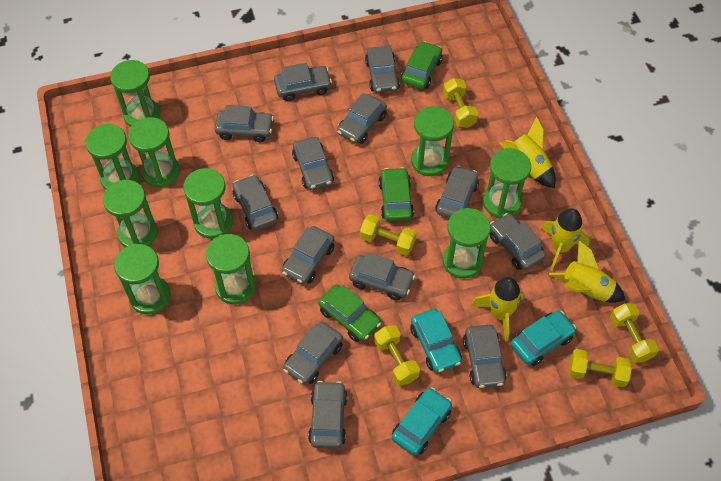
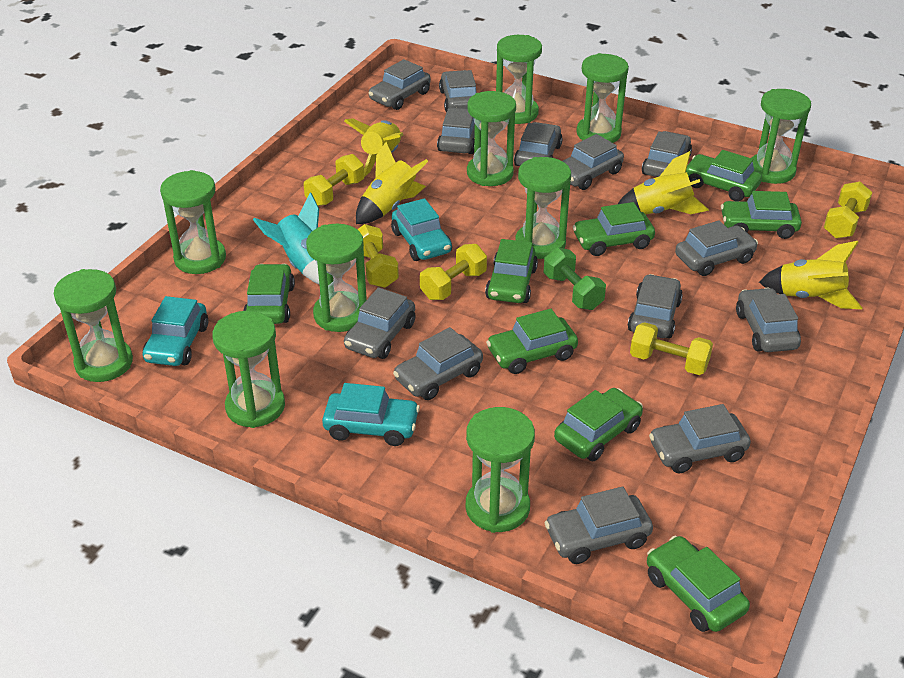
green car: 3 -> 8
green dumbbell: 0 -> 1
turquoise rocket: 0 -> 1

